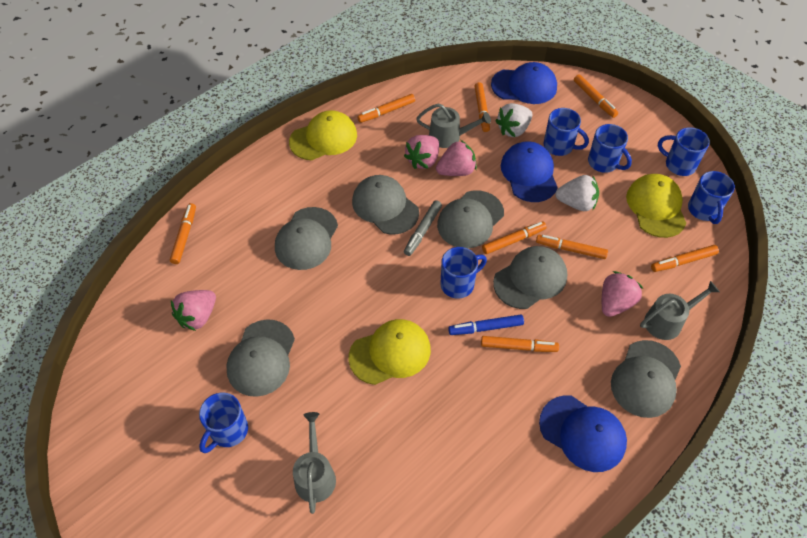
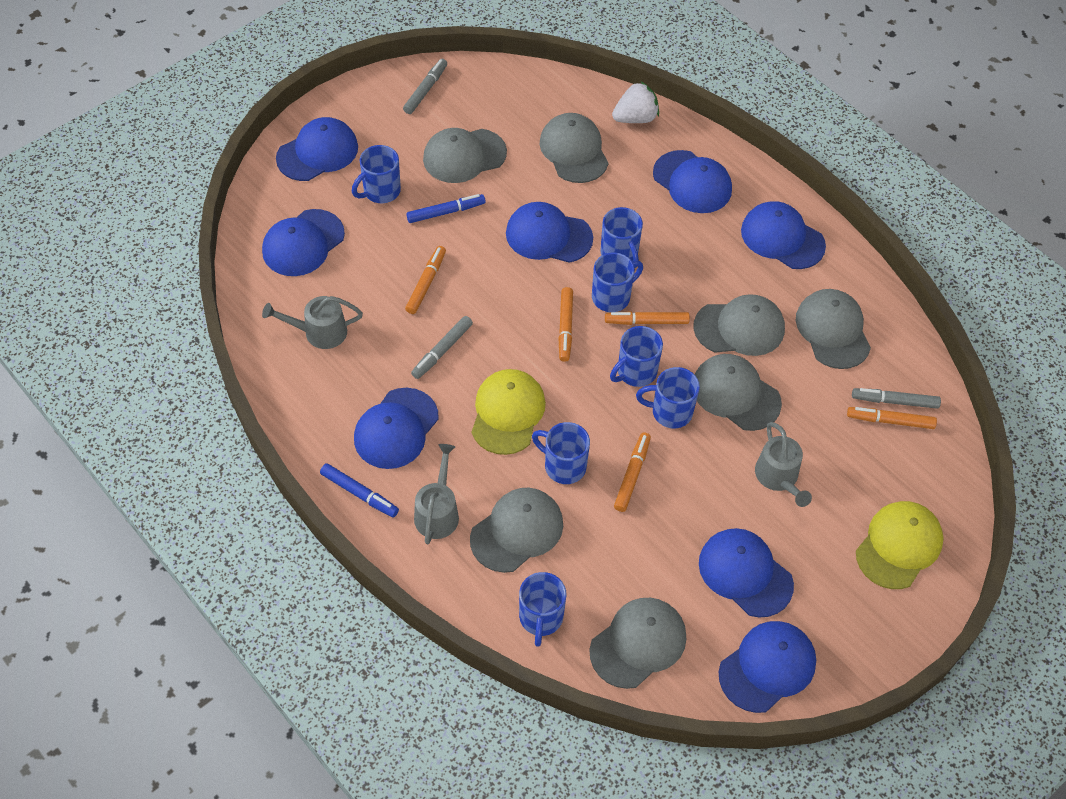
blue cap: 3 -> 8
blue marker: 1 -> 2
blue mug: 6 -> 7
grey cap: 6 -> 7
grey marker: 1 -> 3
orange marker: 8 -> 5
pink strawberry: 4 -> 0
white strawberry: 2 -> 1
yellow cap: 3 -> 2

